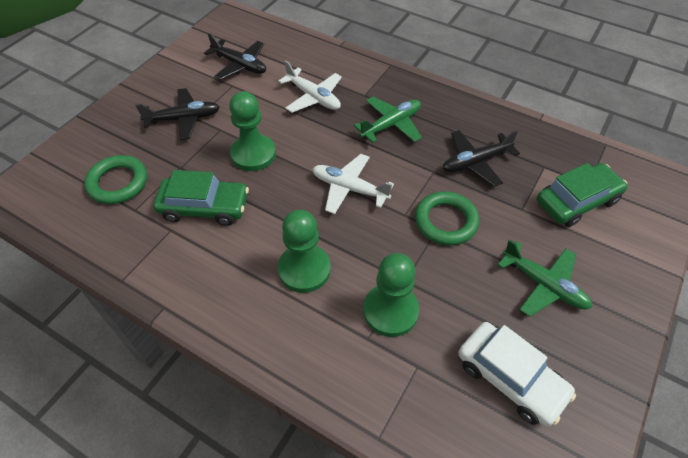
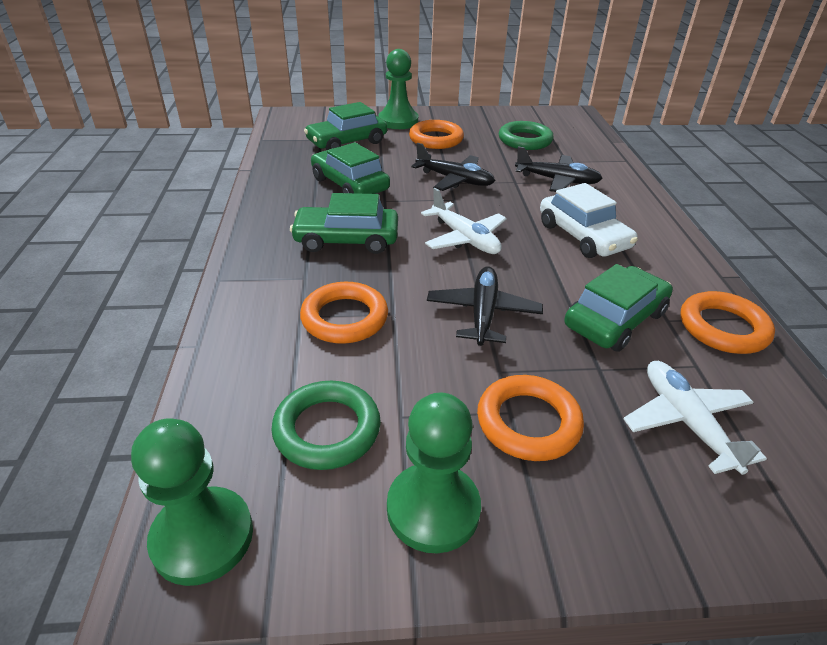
green car: 2 -> 4
green plane: 2 -> 0
orange ring: 0 -> 4

